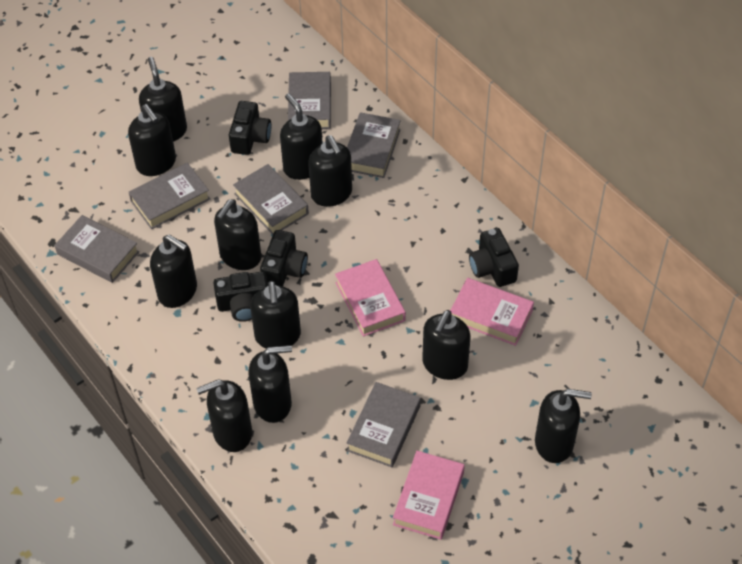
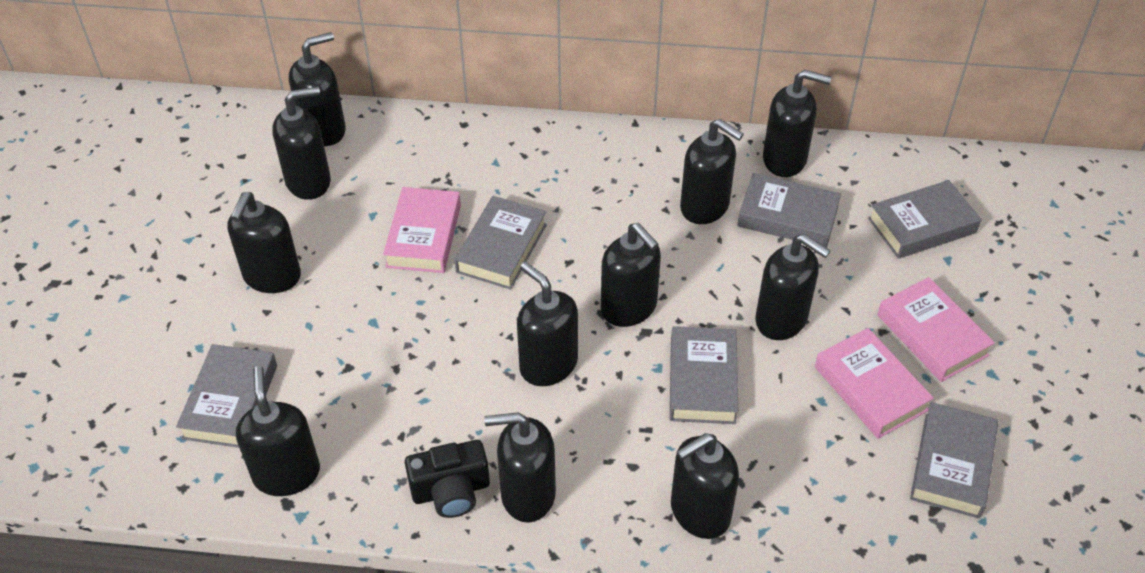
black camera: 4 -> 1

